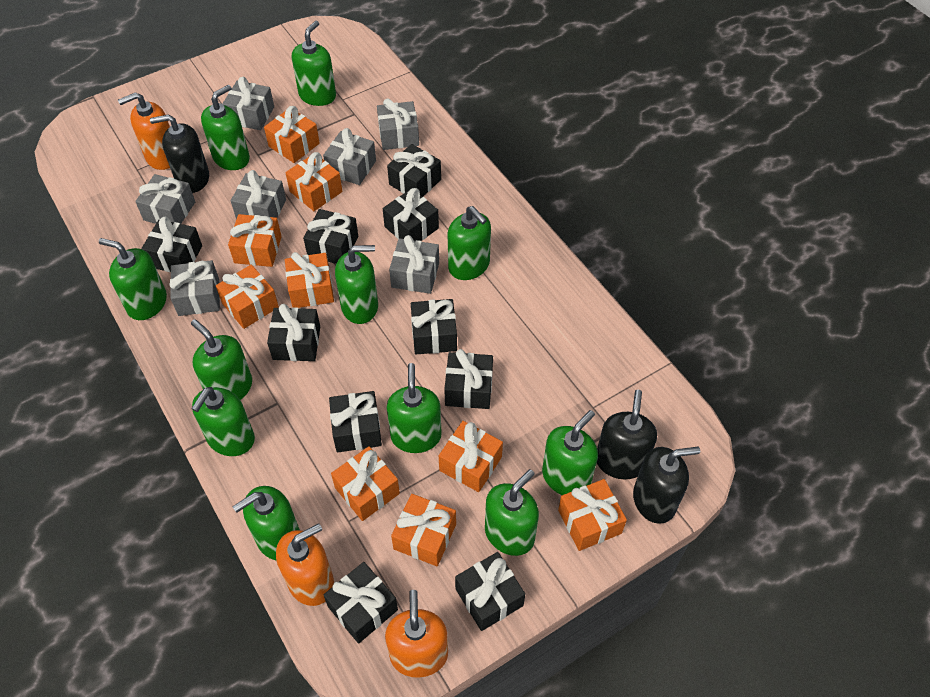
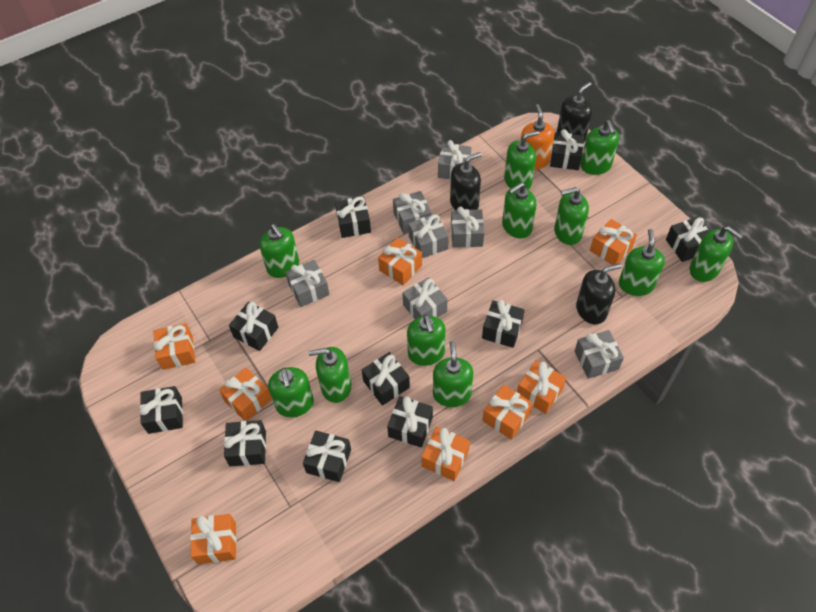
orange gift: 9 -> 8
orange soap dispenser: 3 -> 1

